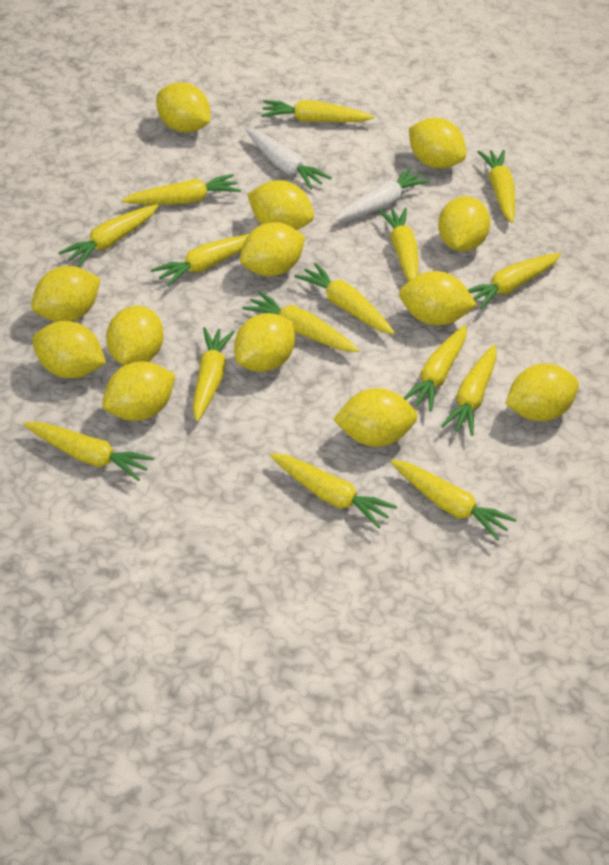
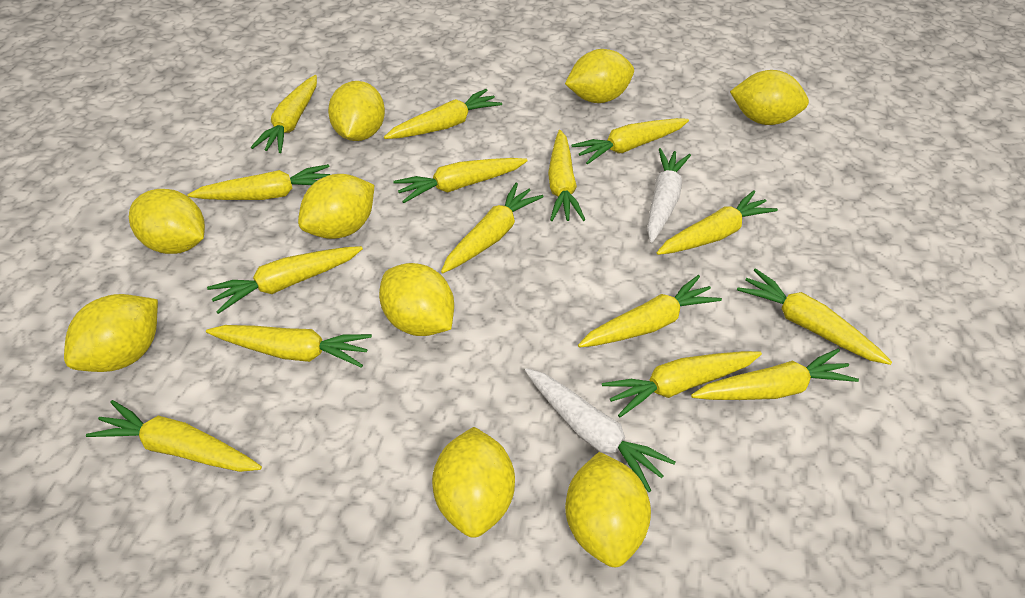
yellow lemon: 13 -> 9

